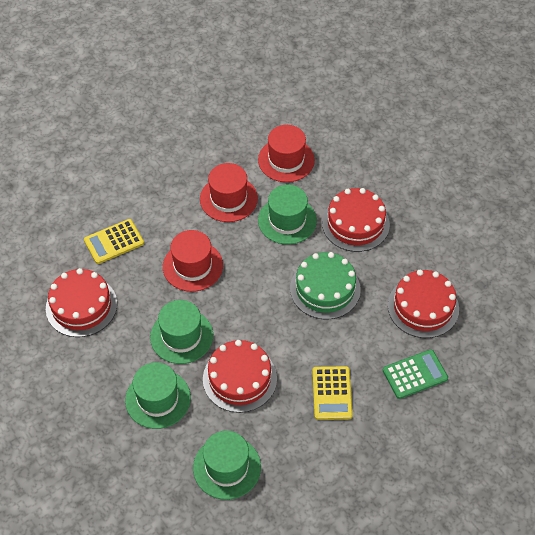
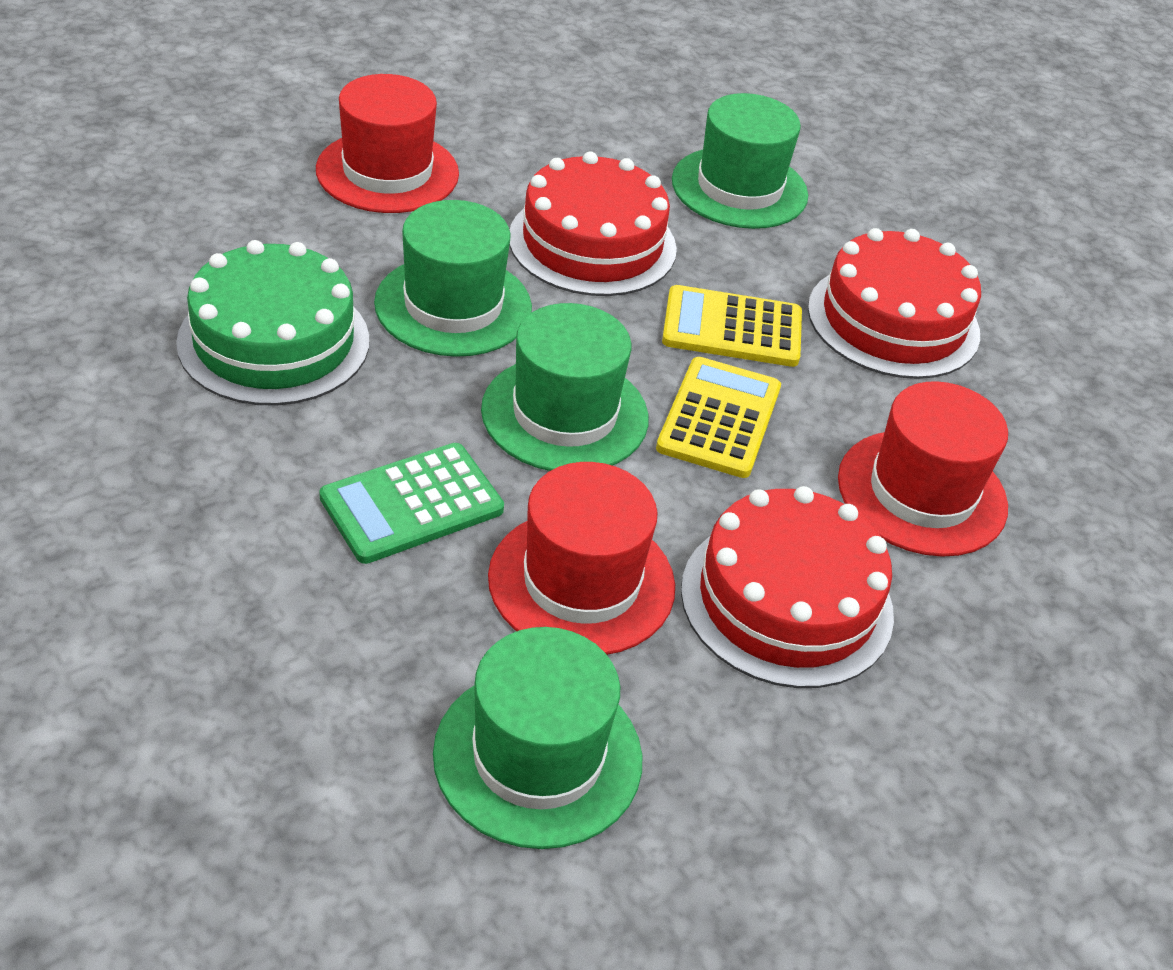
red cake: 4 -> 3

